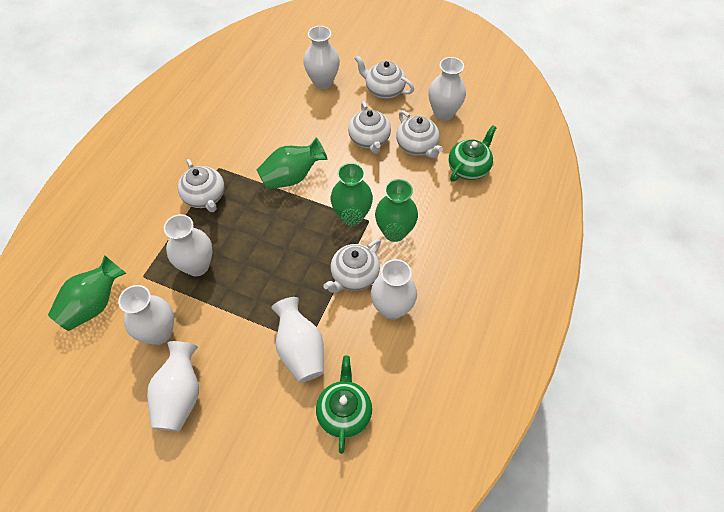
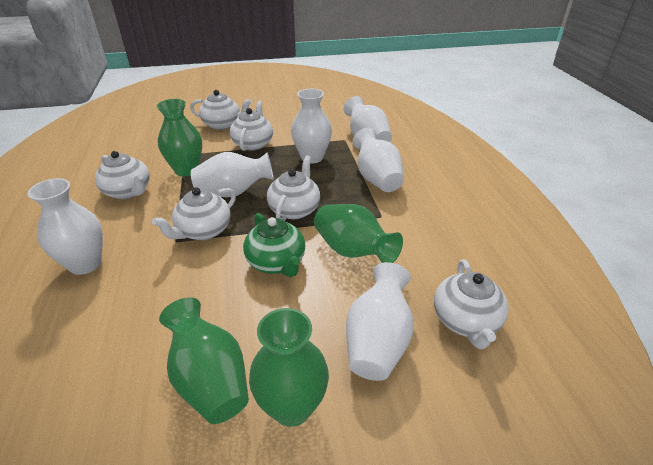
green teapot: 2 -> 1
white teapot: 5 -> 6
white vase: 7 -> 6

